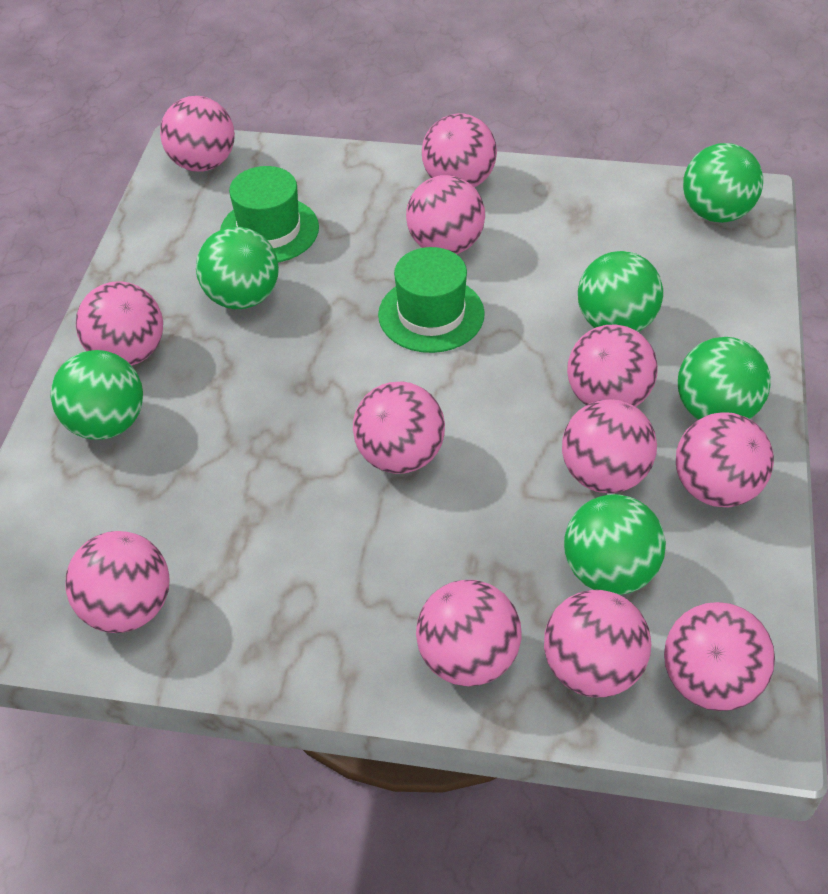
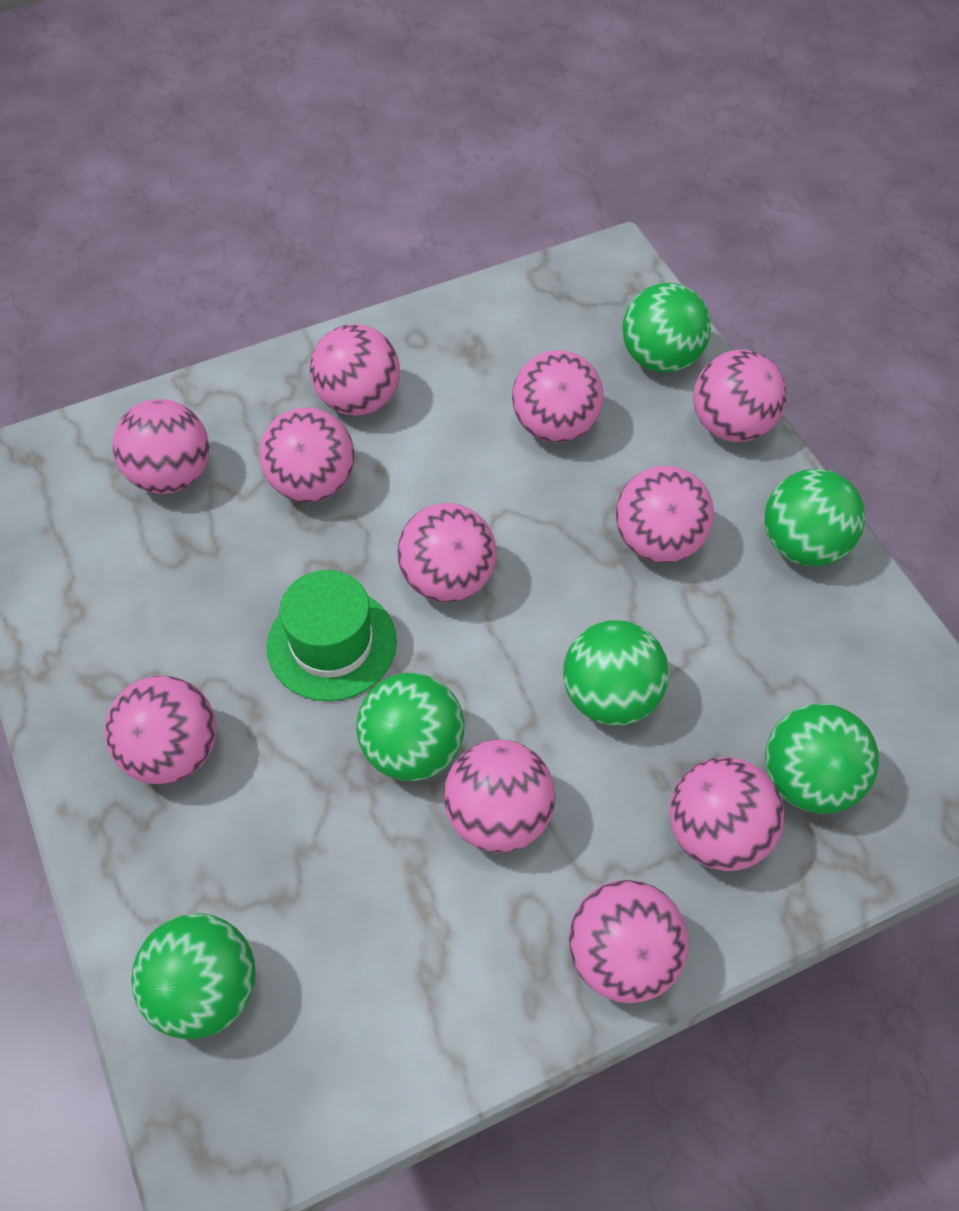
green hat: 2 -> 1
pink ball: 12 -> 11

